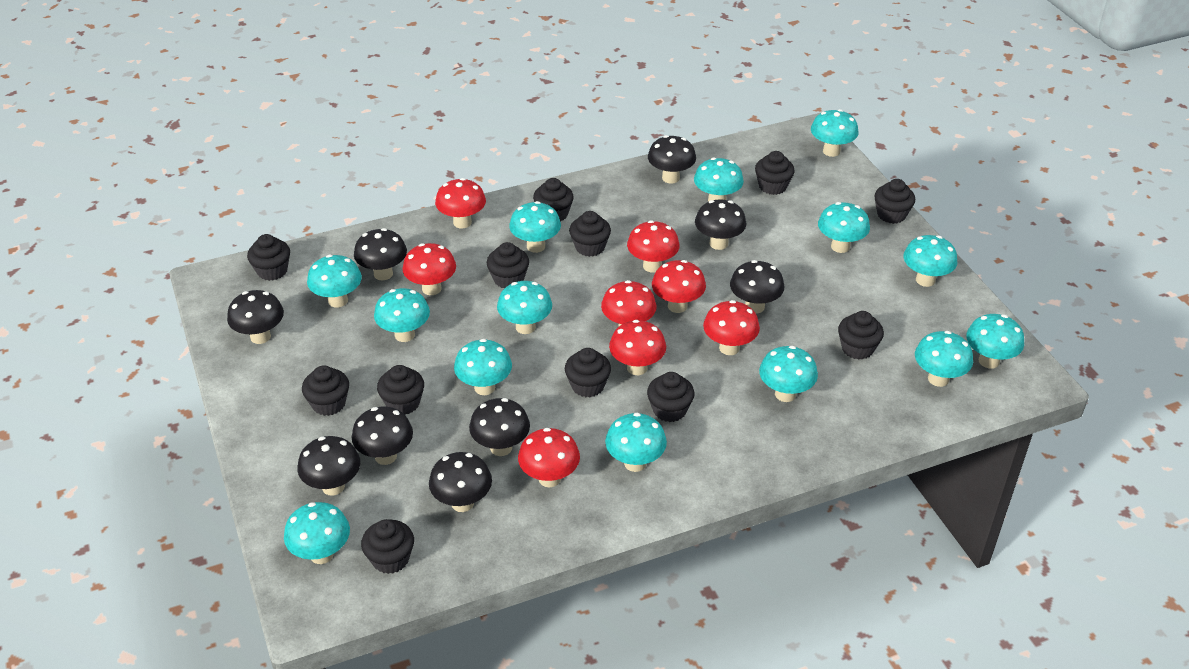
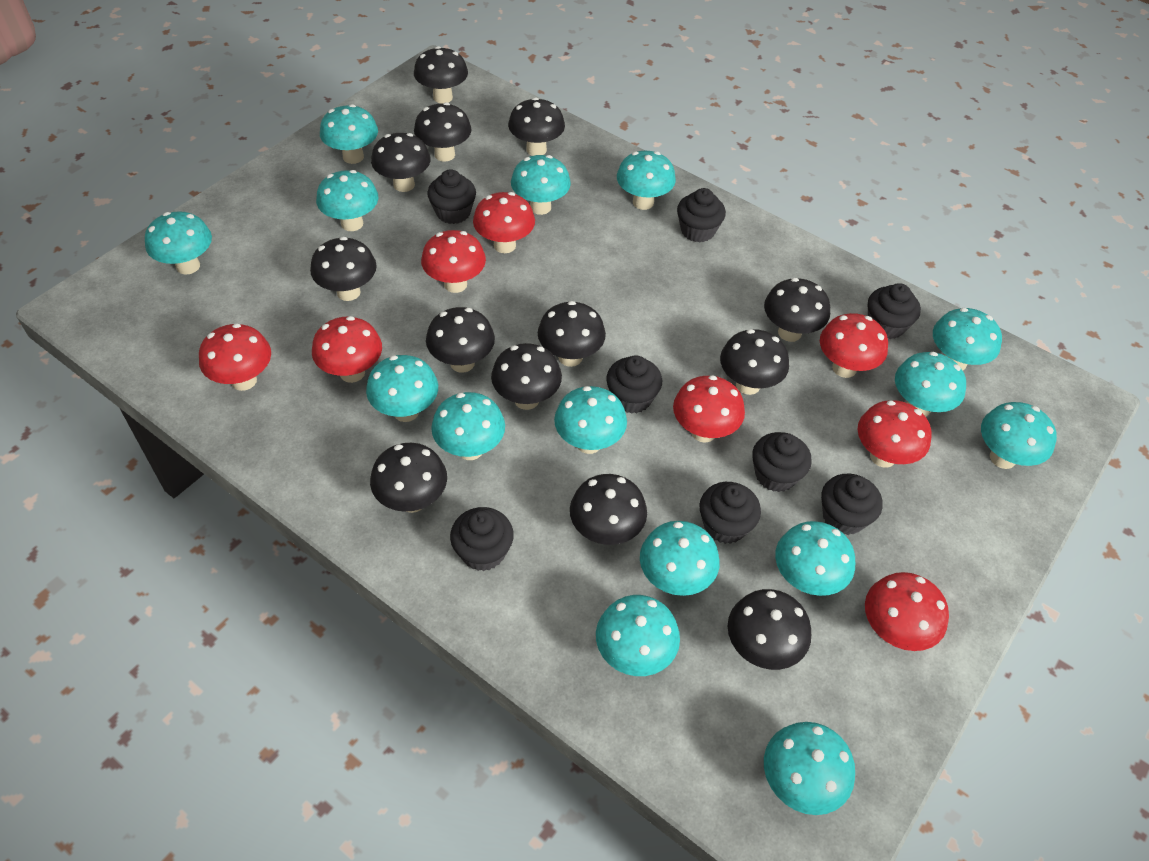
black cupcake: 12 -> 8
black mushroom: 9 -> 13
turquoise mushroom: 14 -> 15

